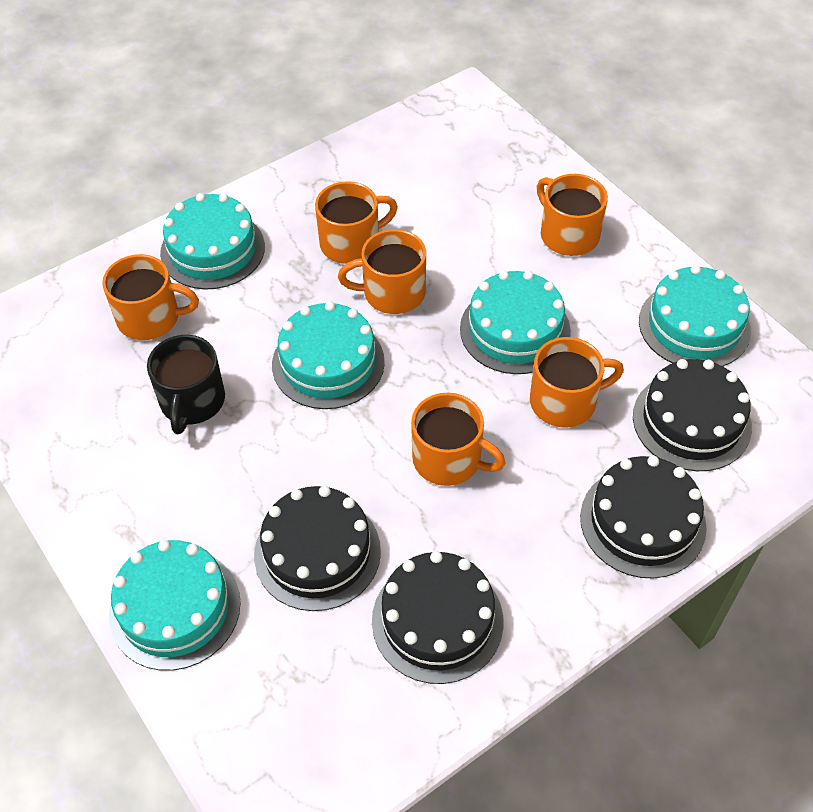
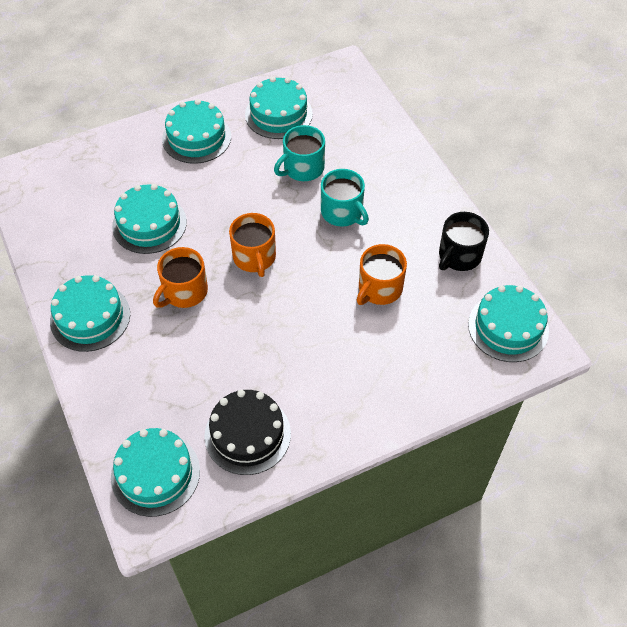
black cake: 4 -> 1
orange mug: 6 -> 3
turquoise cake: 5 -> 6
turquoise mug: 0 -> 2

